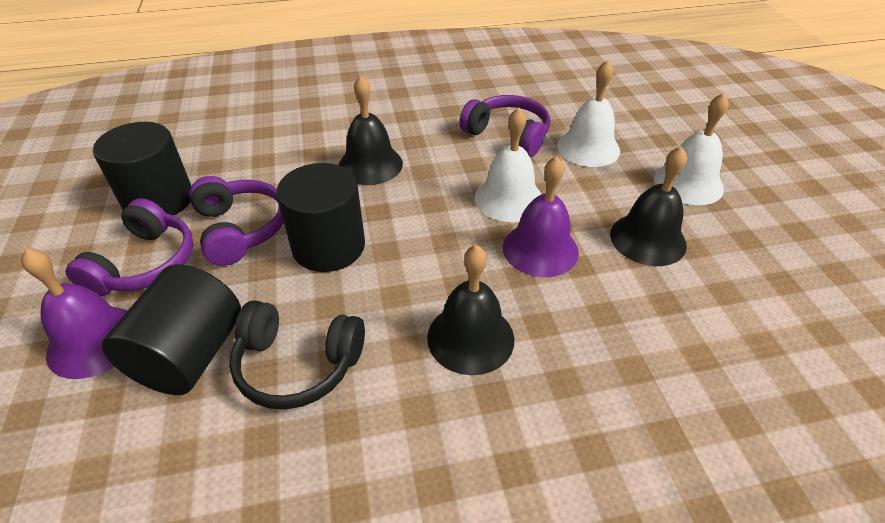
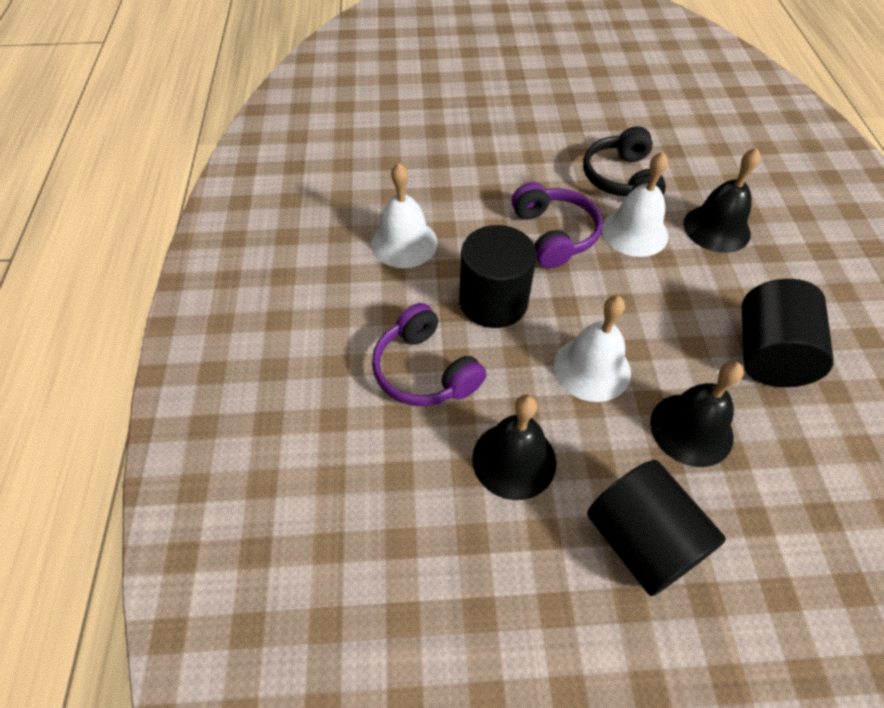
purple bell: 2 -> 0
purple headphones: 3 -> 2

